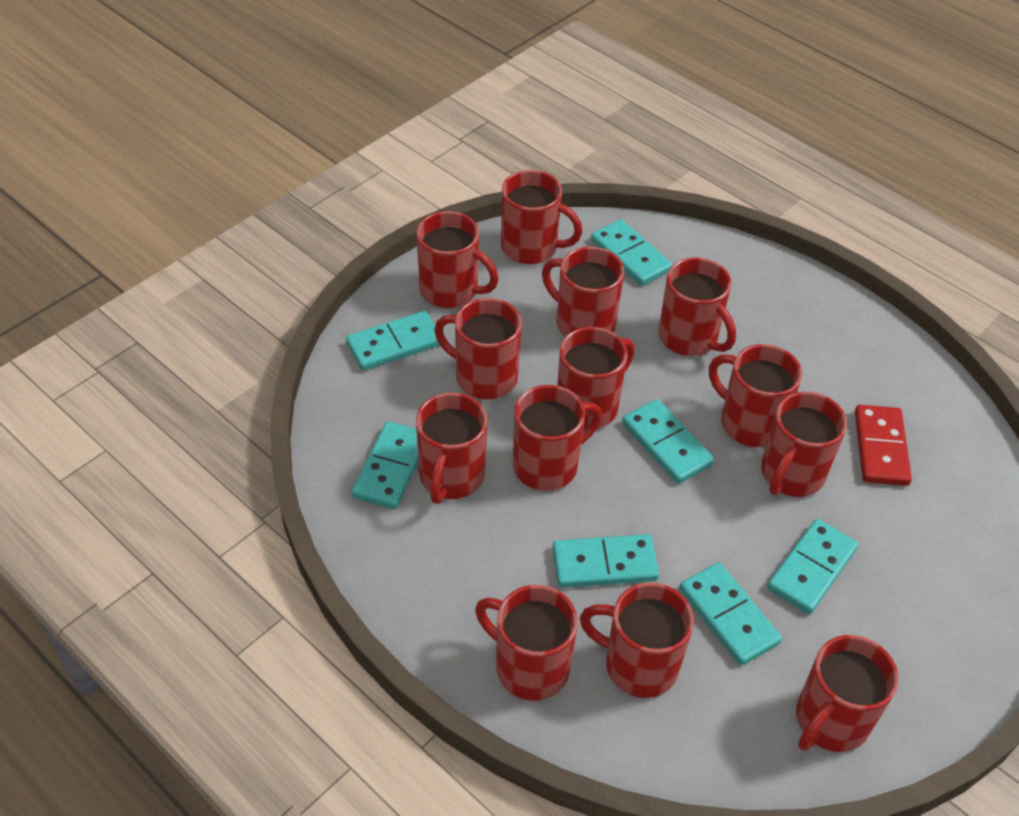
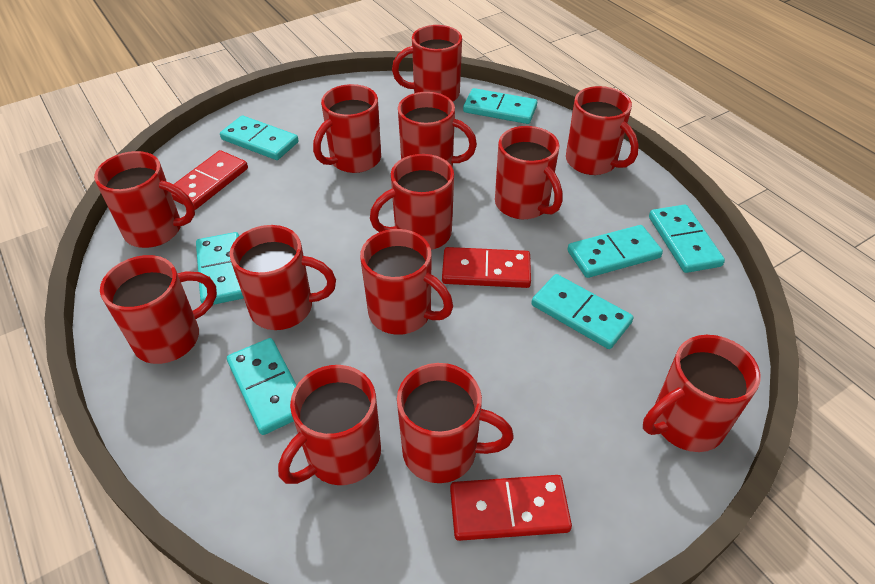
red domino: 1 -> 3

